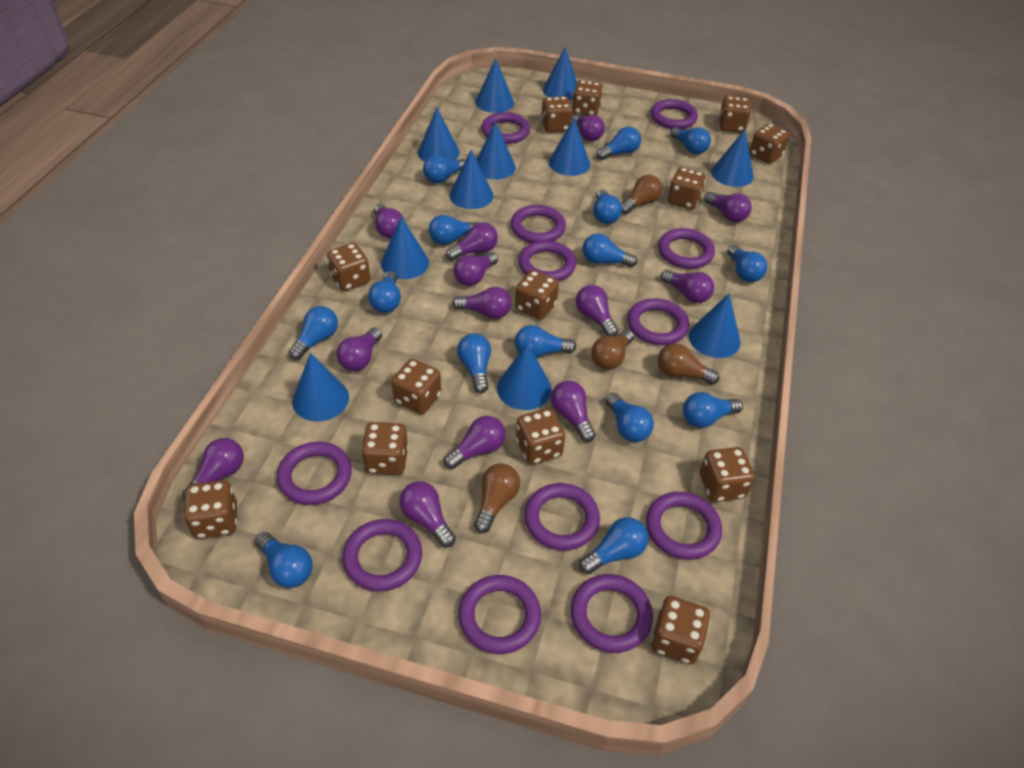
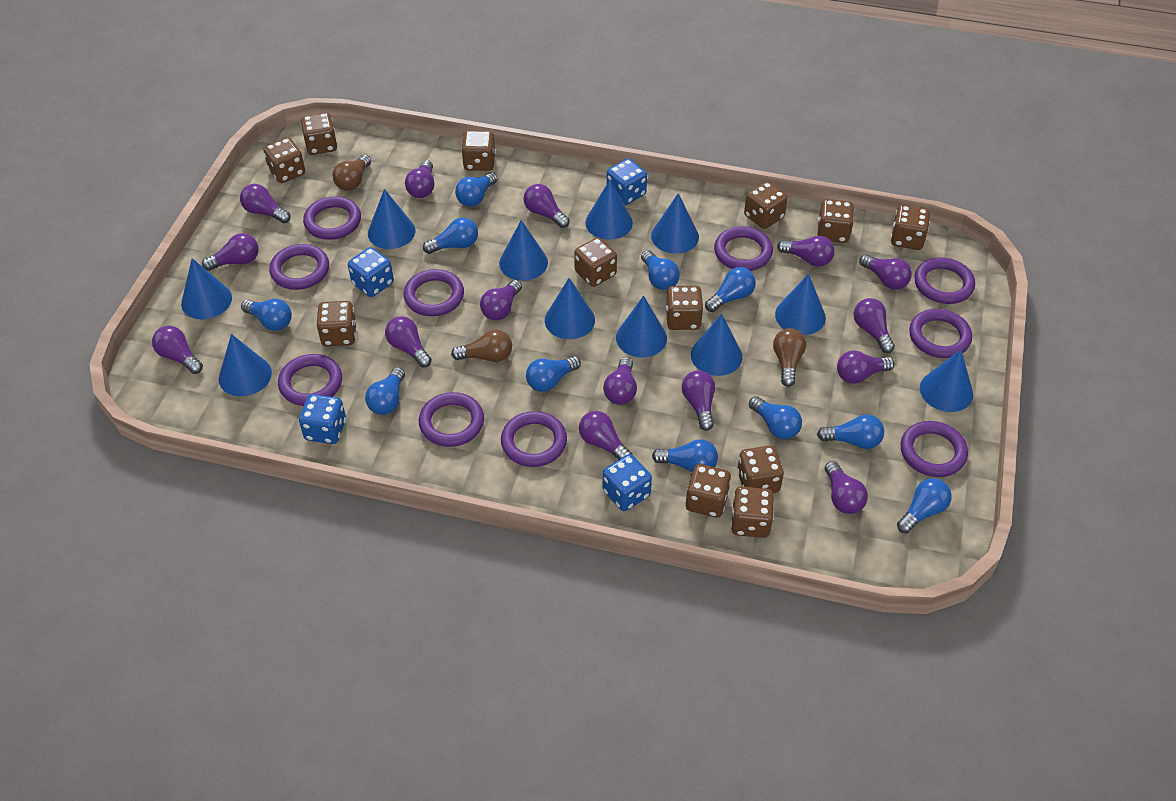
blue dice: 0 -> 4
blue light bulb: 15 -> 11
brown dice: 13 -> 12
brown light bulb: 4 -> 3
purple light bulb: 13 -> 15
purple ring: 12 -> 10

